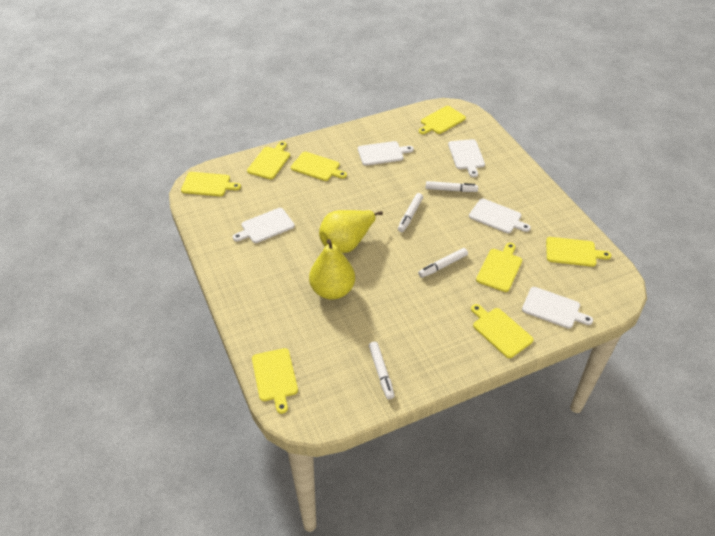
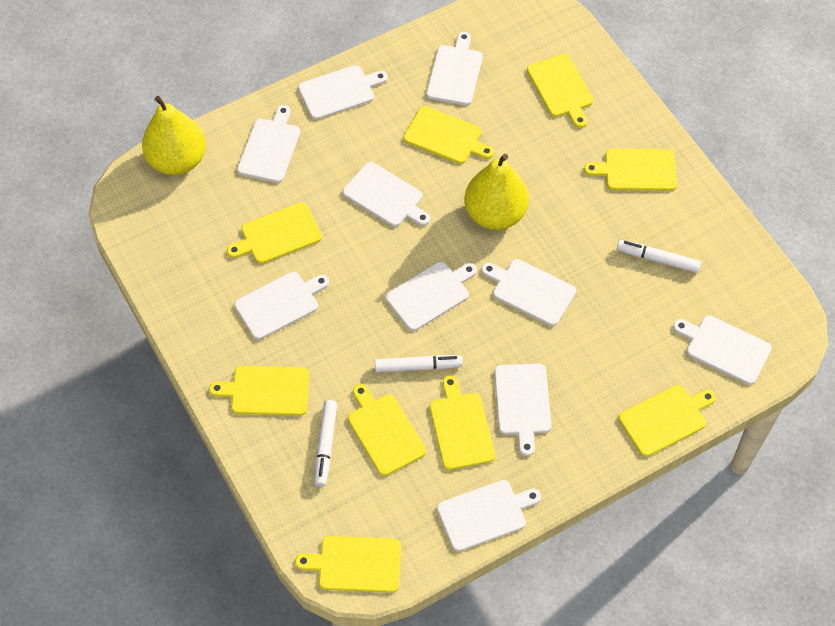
white cutting board: 5 -> 10
white marker: 4 -> 3
yellow cutting board: 8 -> 9

